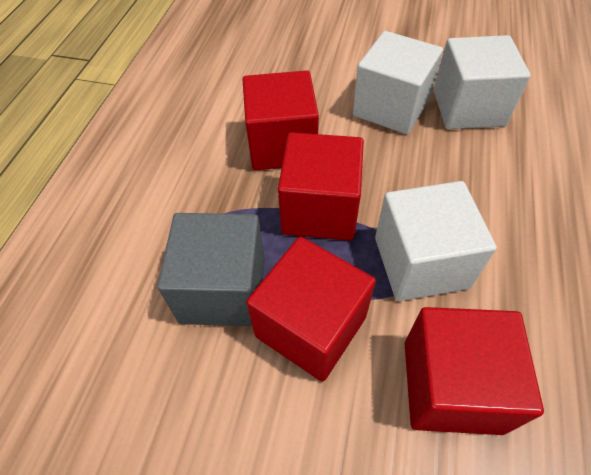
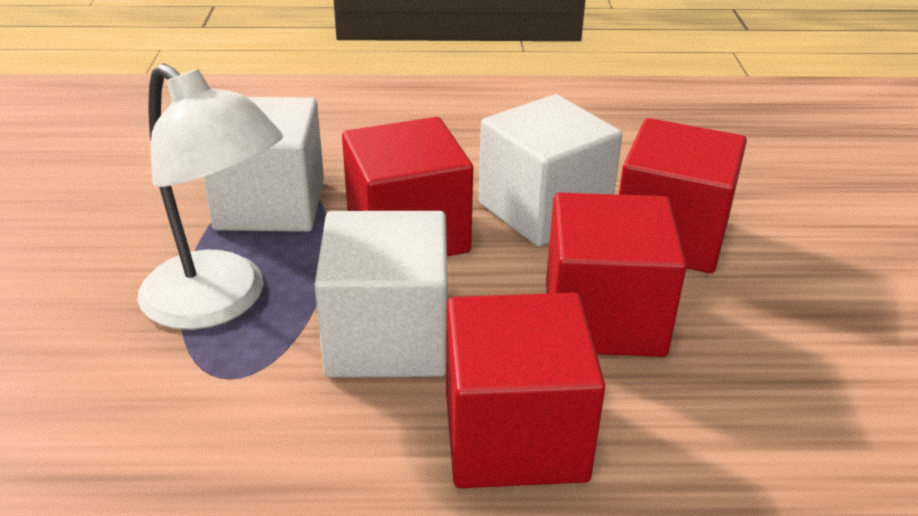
grey cube: 1 -> 0
white lamp: 0 -> 1

